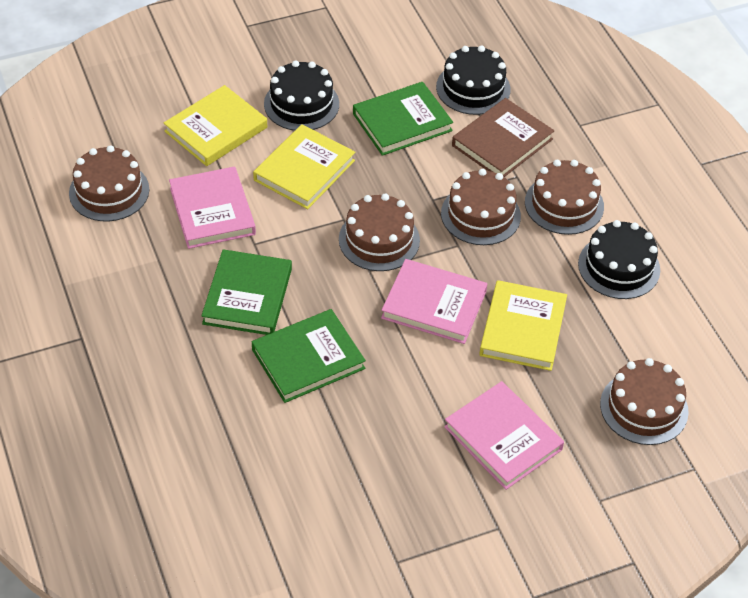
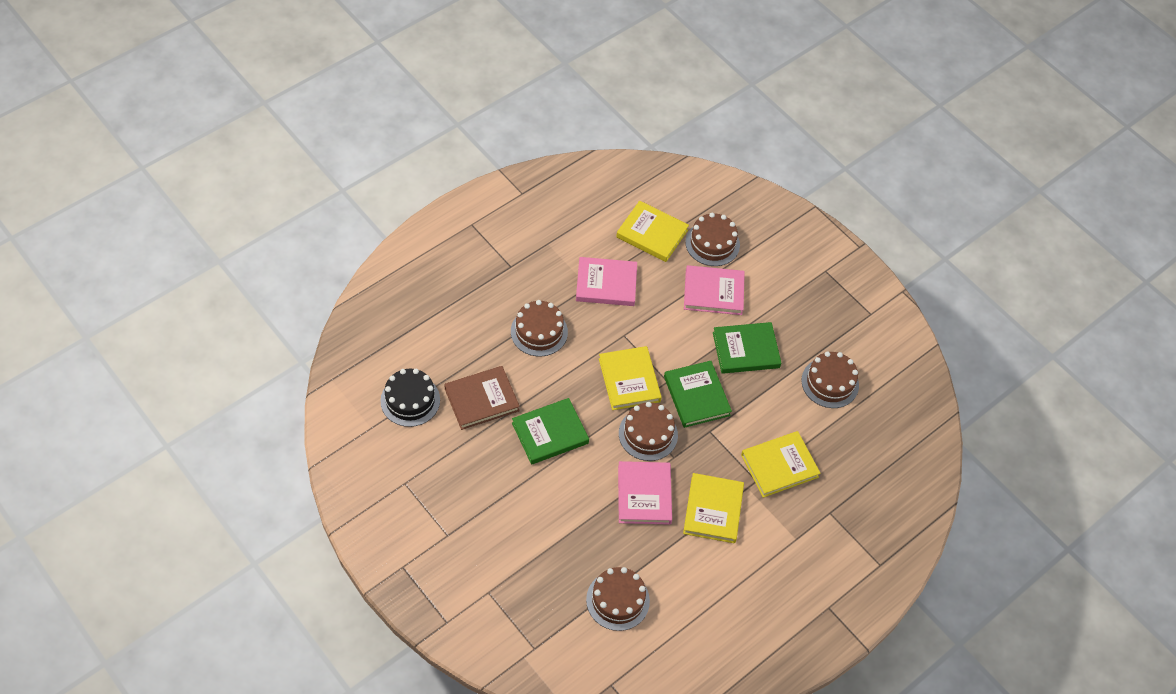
black cake: 3 -> 1
yellow book: 3 -> 4

